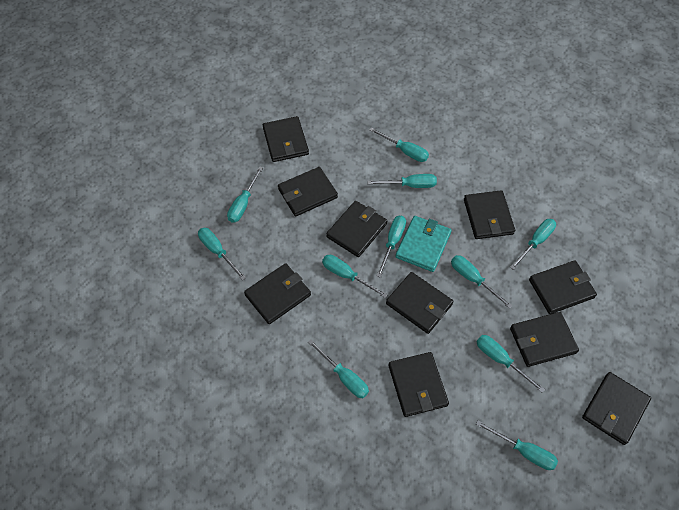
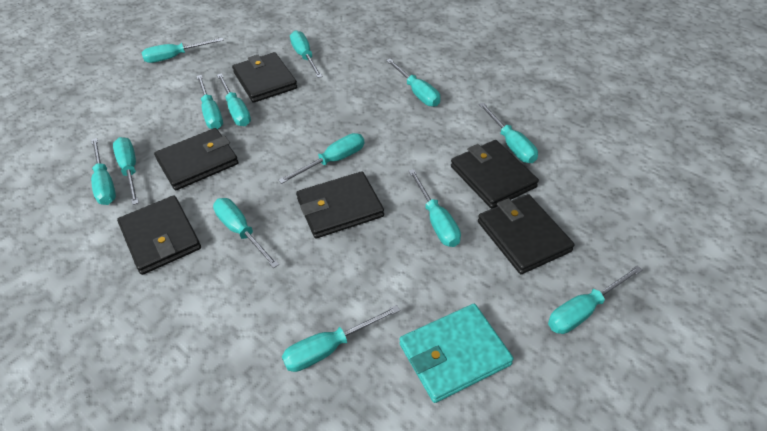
black wallet: 10 -> 6
turquoise screwdriver: 11 -> 13

